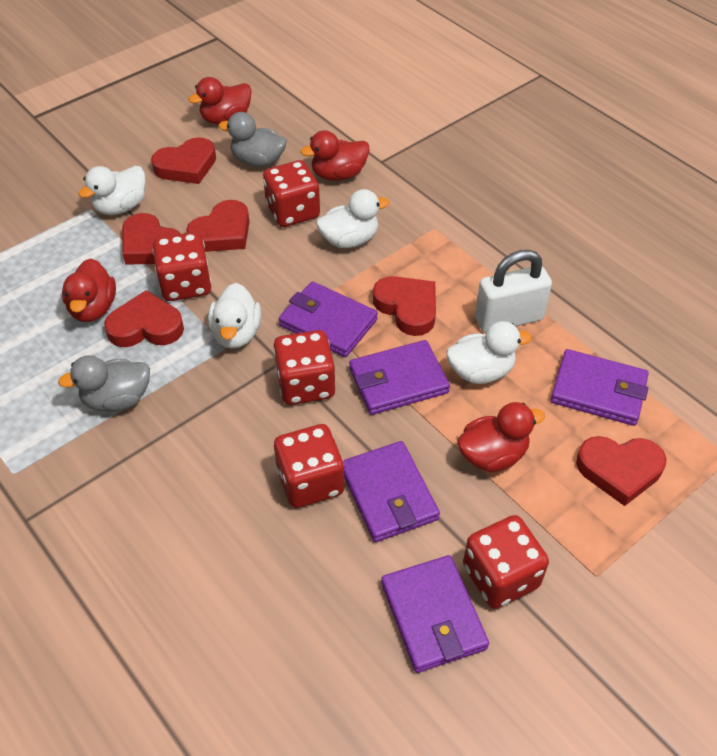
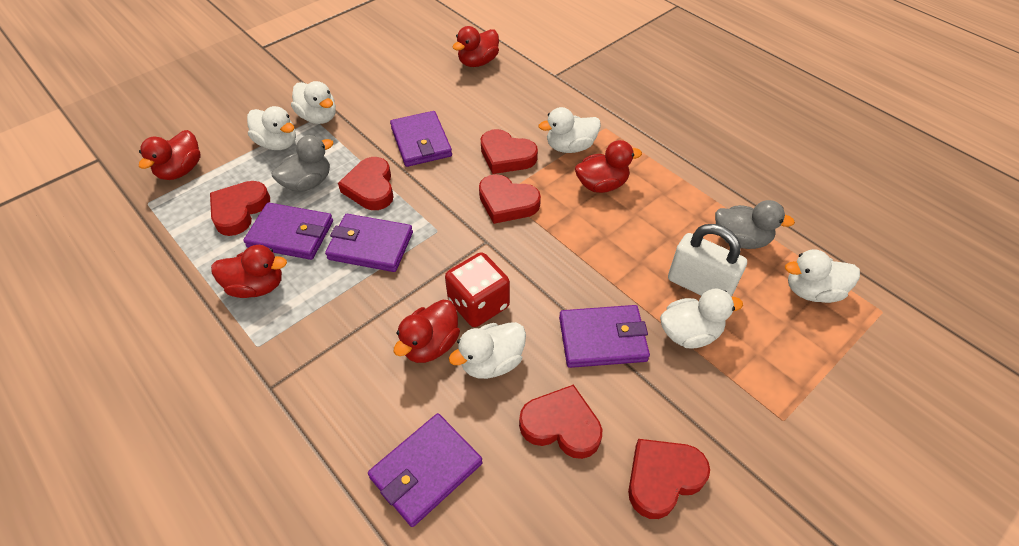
red dice: 5 -> 1
red duck: 4 -> 5
white duck: 4 -> 6

